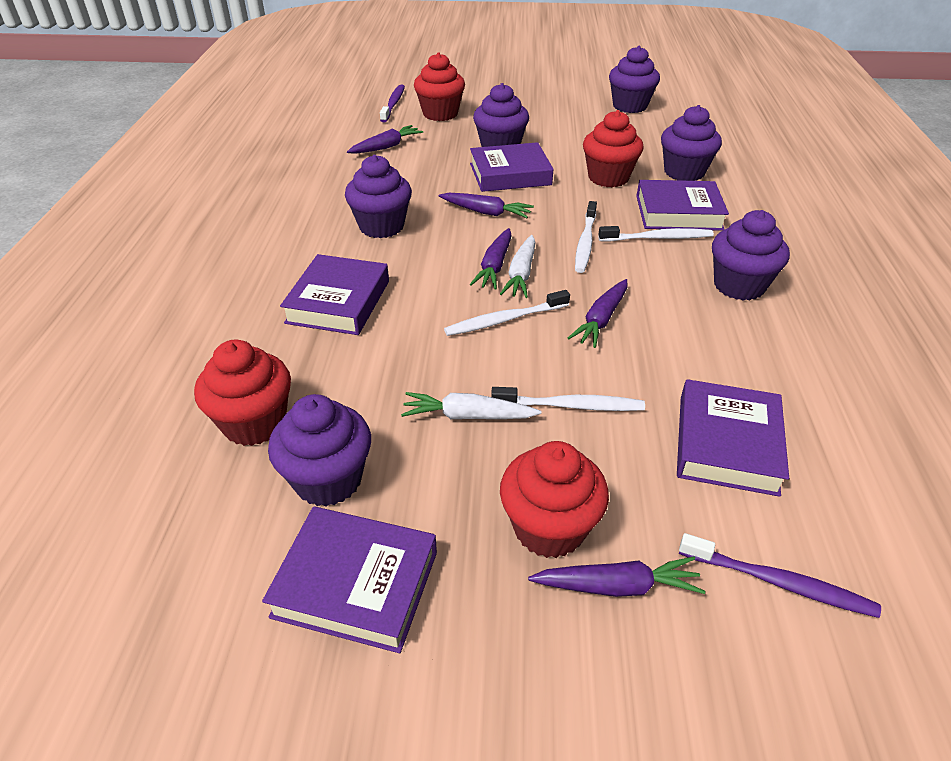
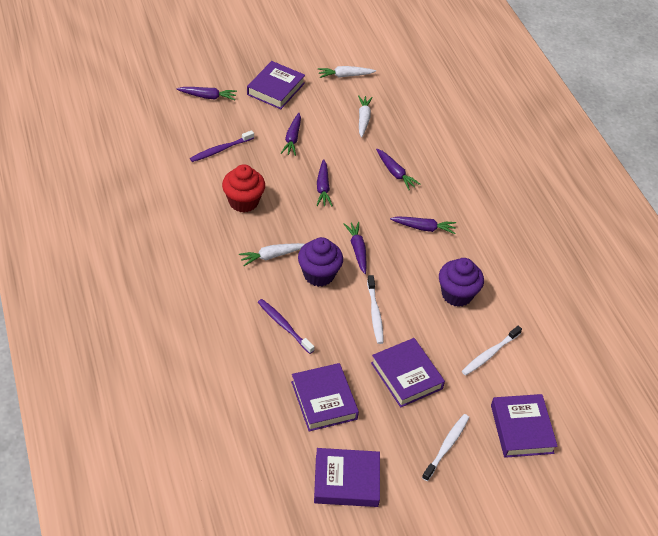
purple carrot: 5 -> 6
purple cupcake: 6 -> 2
red cupcake: 4 -> 1
white carrot: 2 -> 3
white toothbrush: 4 -> 3

